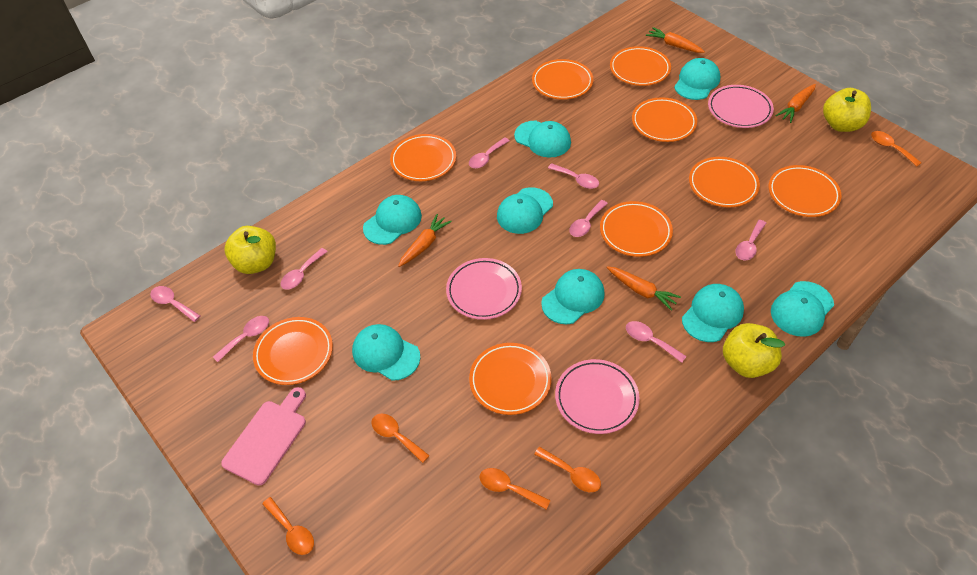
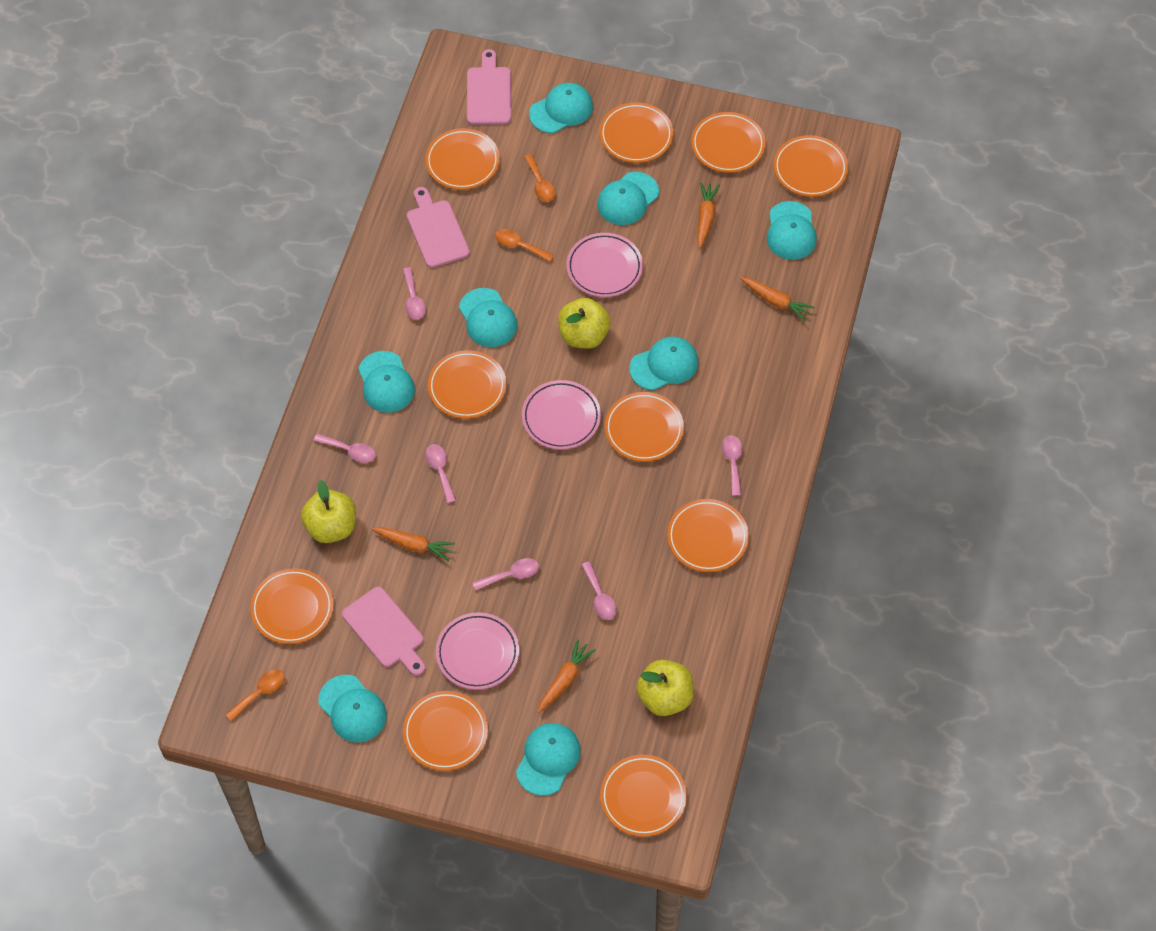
orange plate: 9 -> 10
orange spoon: 5 -> 3
pink cutting board: 1 -> 3
pink spoon: 8 -> 6

